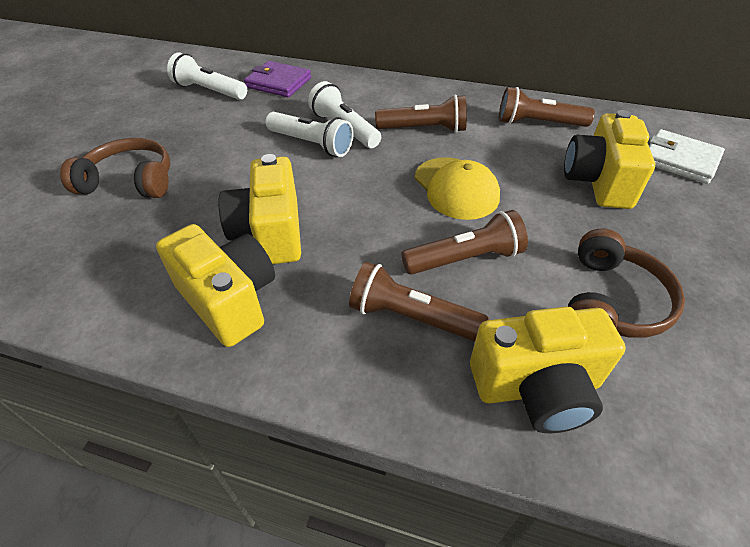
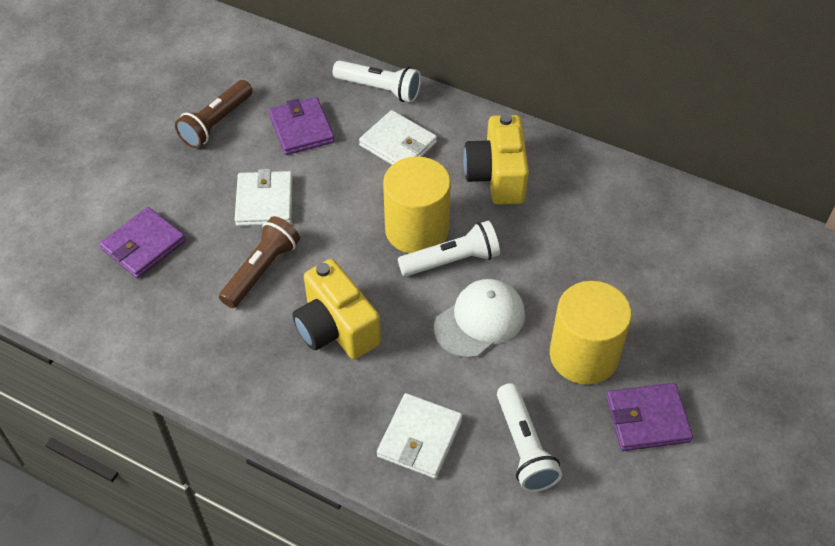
brown flashlight: 4 -> 2
brown headphones: 2 -> 0
purple wallet: 1 -> 3
white cap: 0 -> 1
white wallet: 1 -> 3
yellow camera: 4 -> 2
yellow cap: 1 -> 0
yellow cylinder: 0 -> 2

